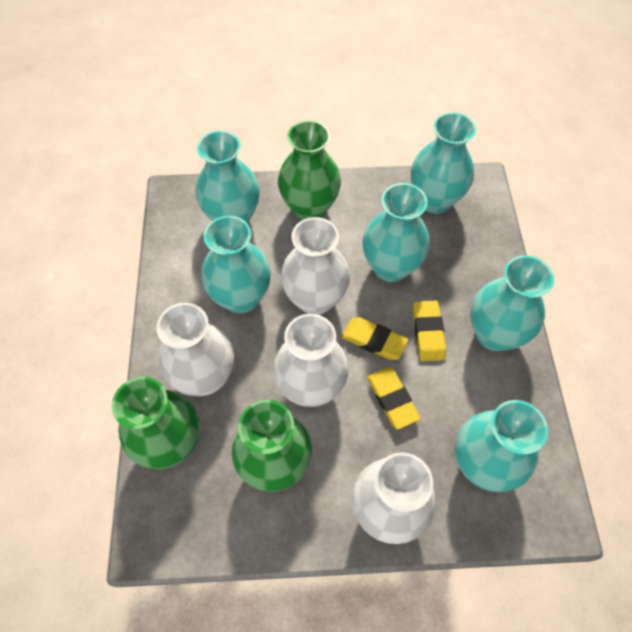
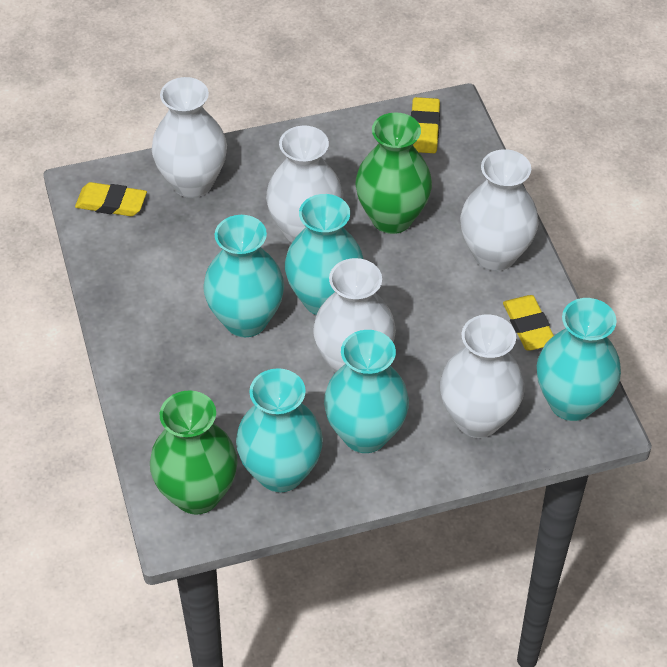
green vase: 3 -> 2
turquoise vase: 6 -> 5
white vase: 4 -> 5

